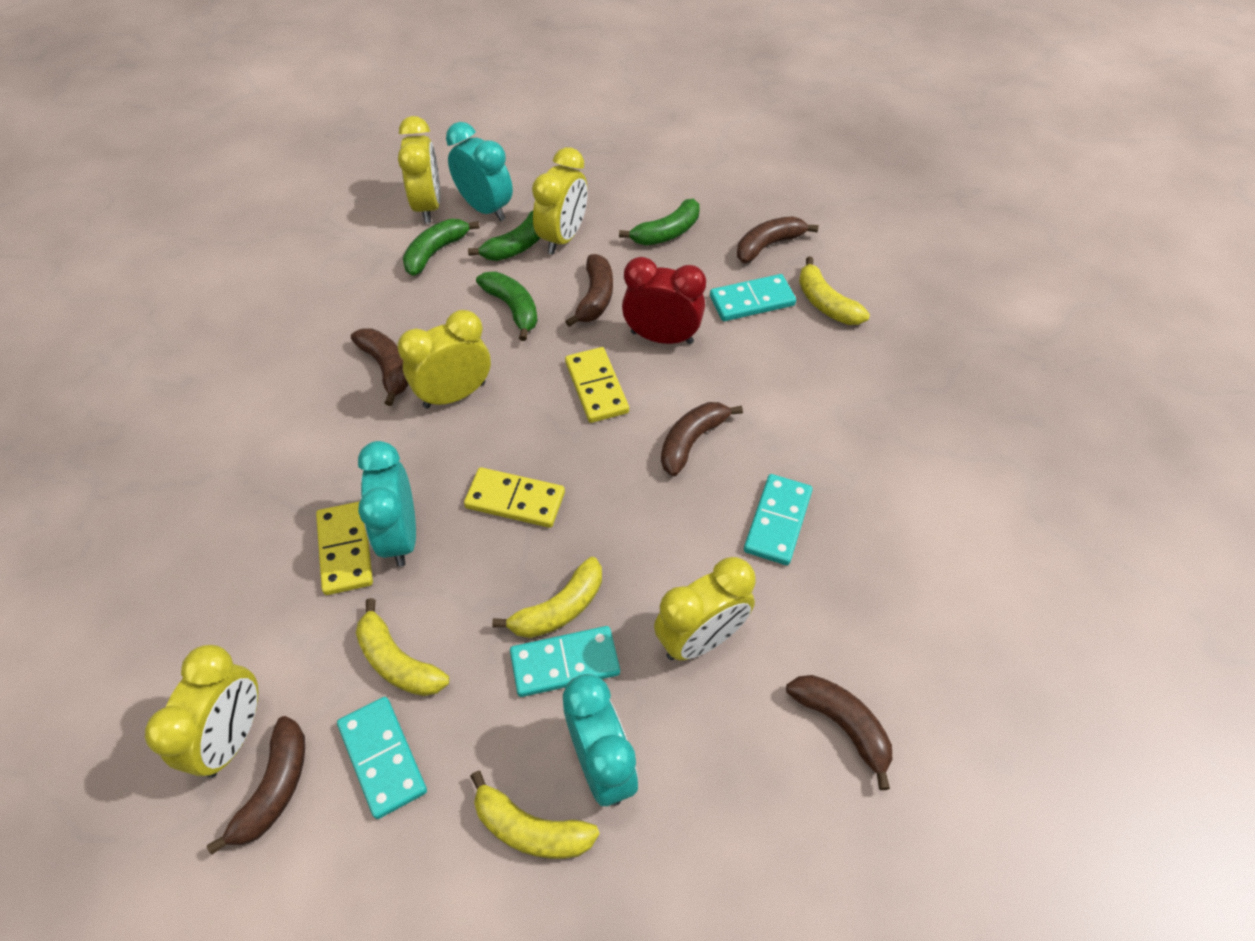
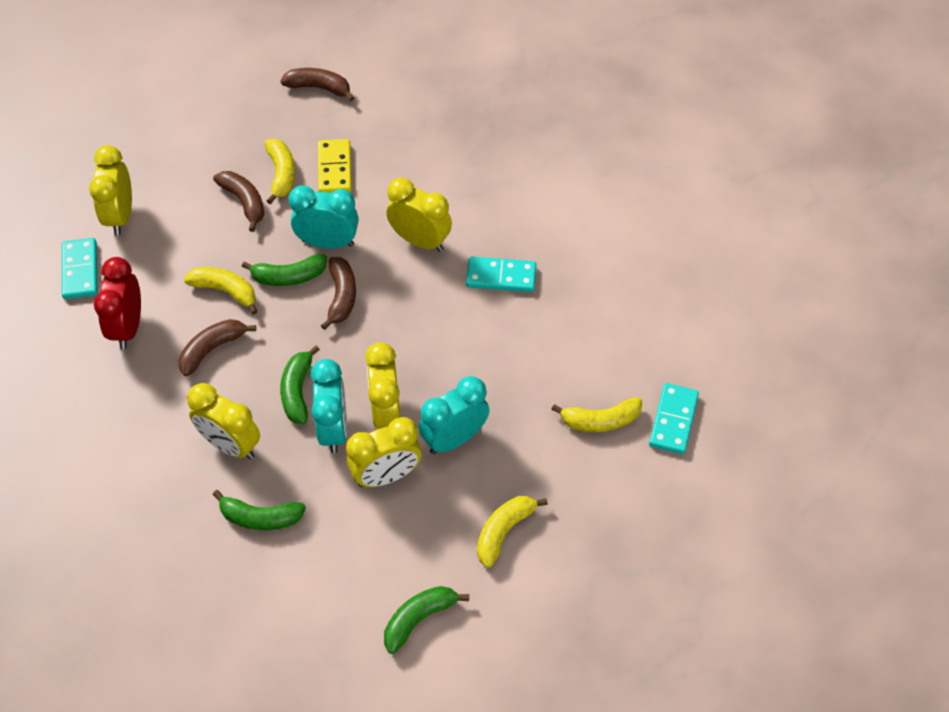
brown banana: 6 -> 4
turquoise domino: 4 -> 3
yellow domino: 3 -> 1

